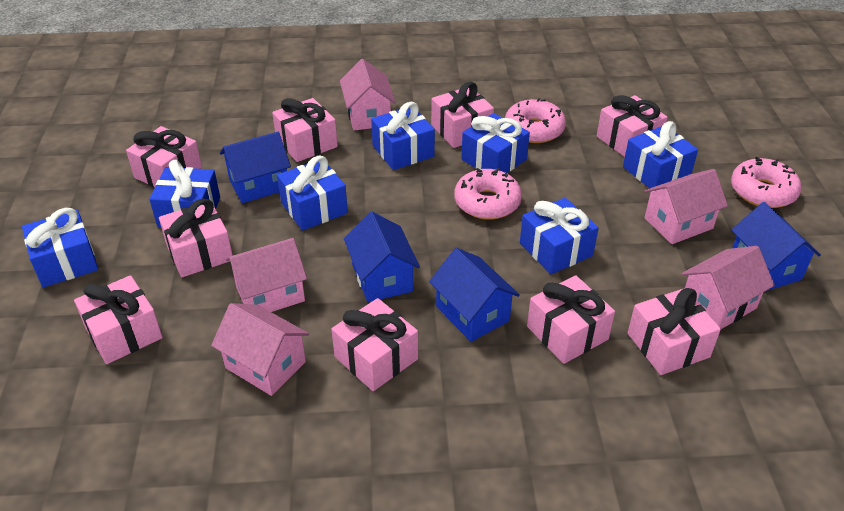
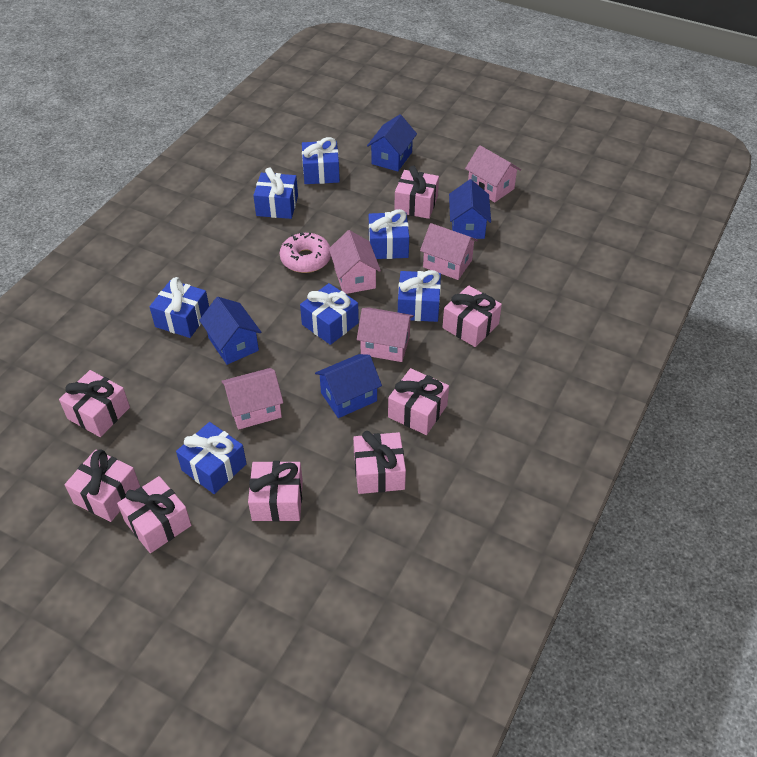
pink donut: 3 -> 1
pink gift: 9 -> 8

